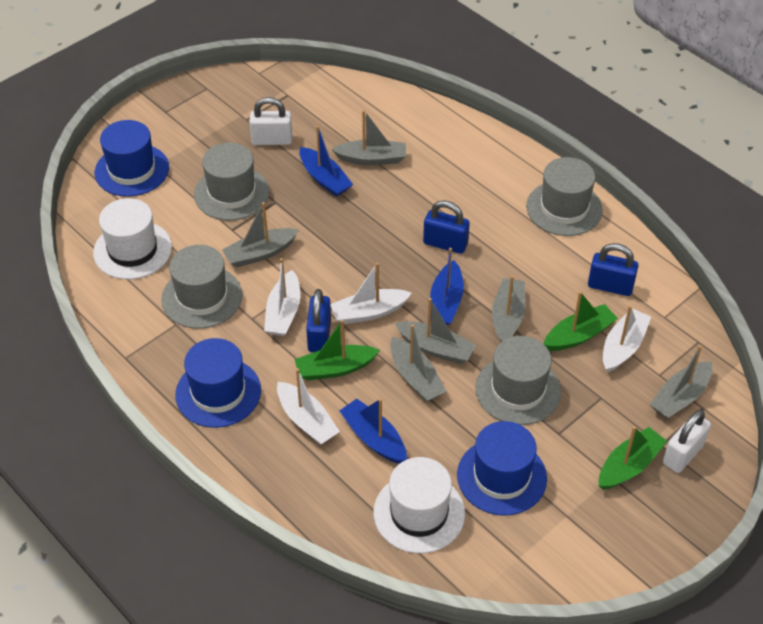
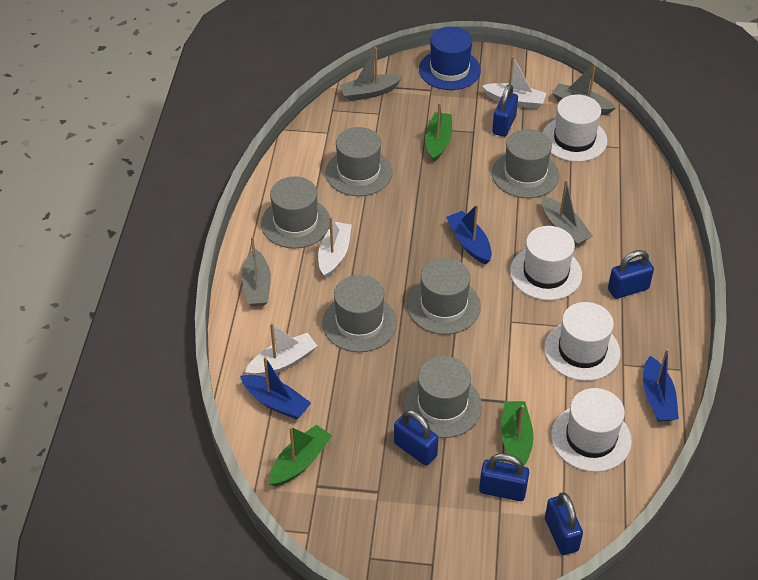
blue hat: 3 -> 1
blue padlock: 3 -> 5
grey boat: 6 -> 4
grey hat: 4 -> 6
white boat: 4 -> 3
white hat: 2 -> 4
white padlock: 2 -> 0

